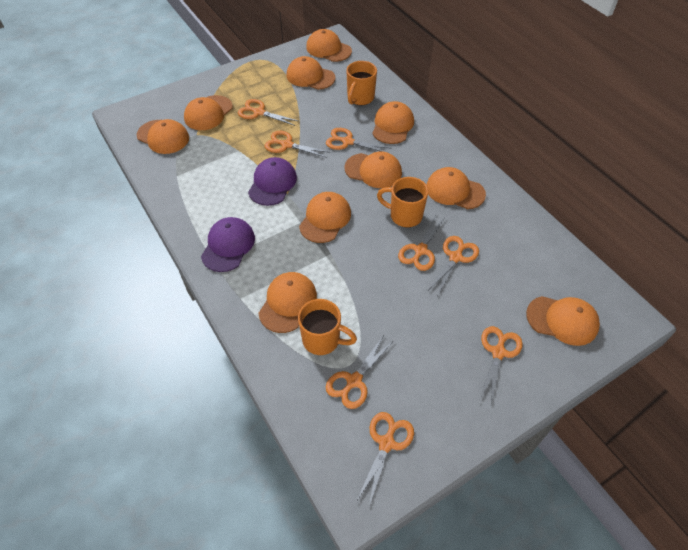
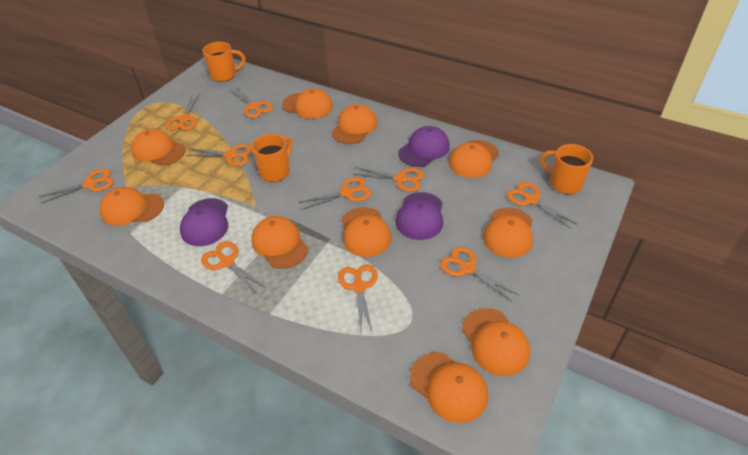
orange scissors: 8 -> 10
purple cap: 2 -> 3

